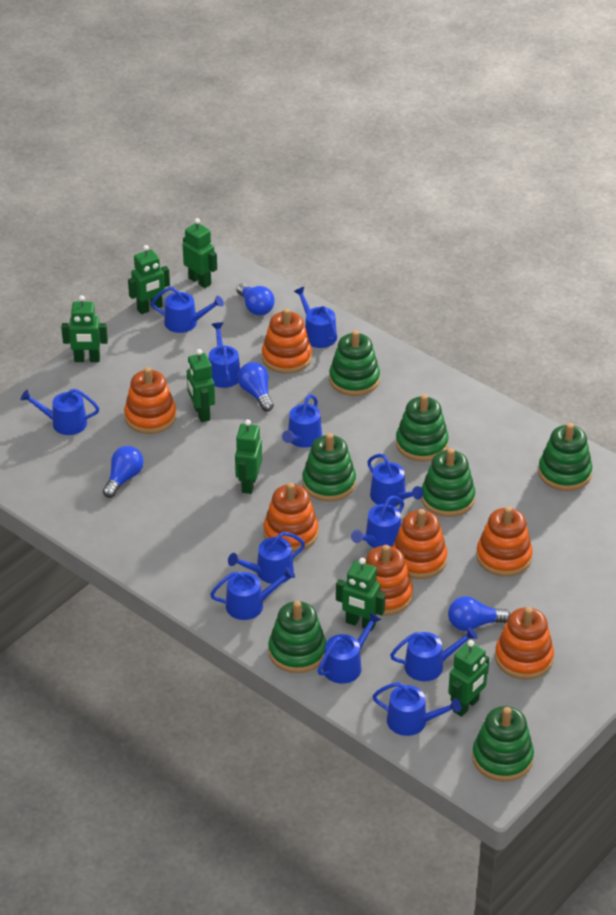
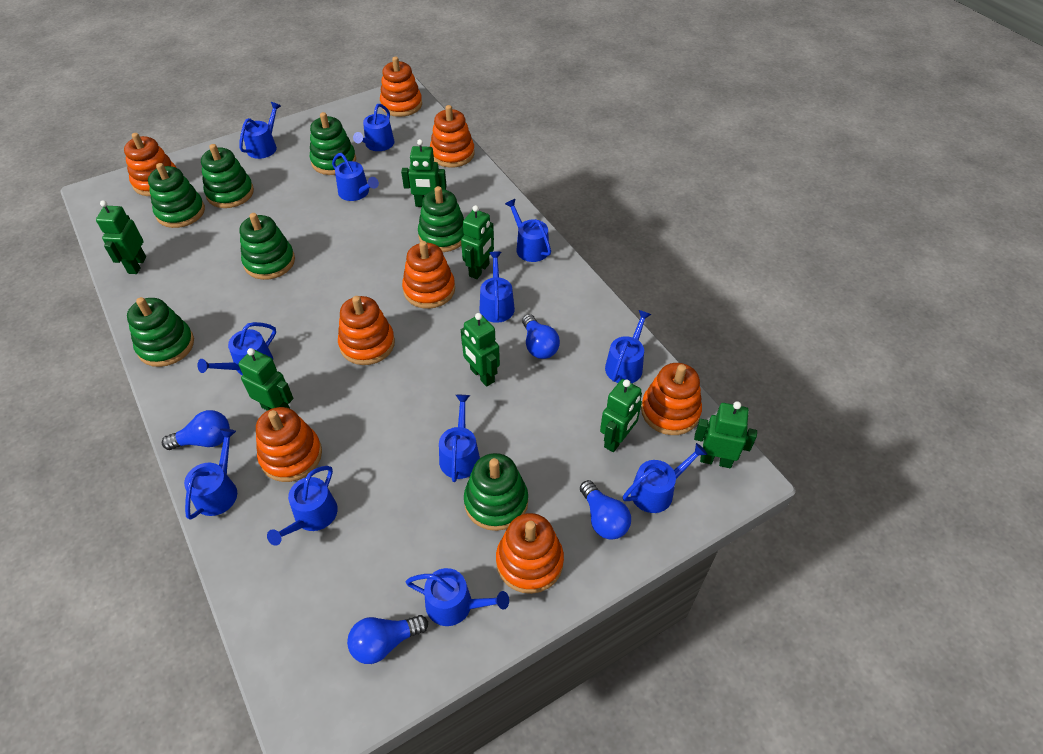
orange stacking toy: 7 -> 8

